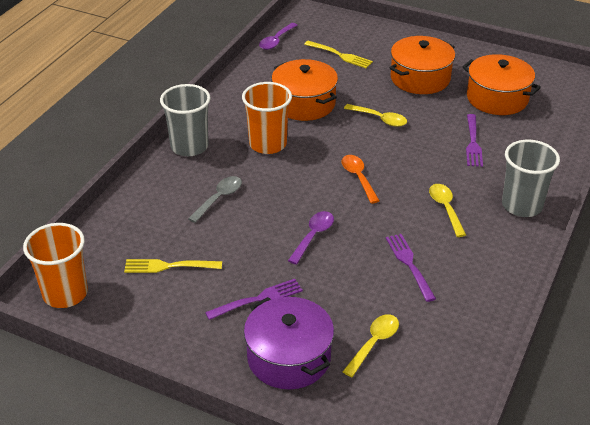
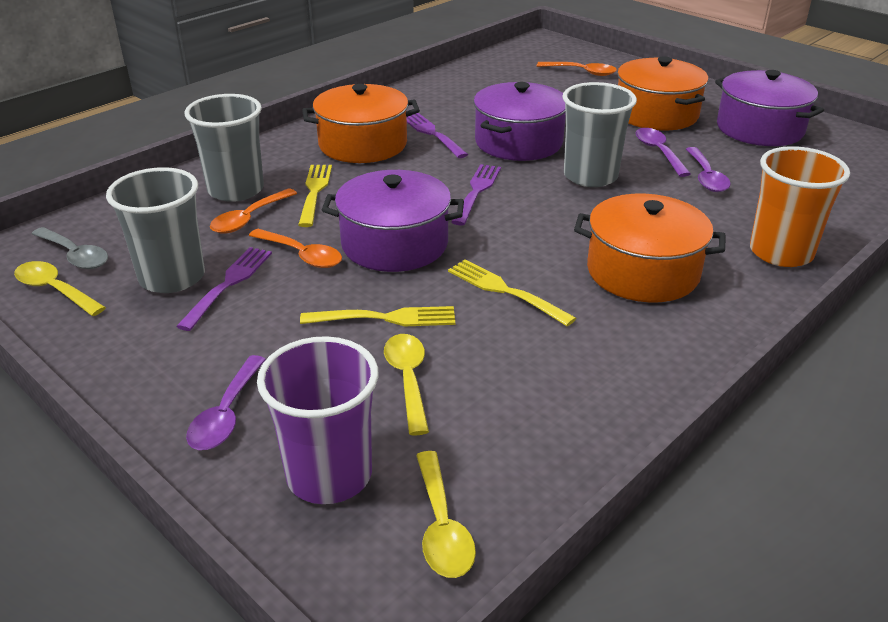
grey cup: 2 -> 3
orange cup: 2 -> 1
orange spoon: 1 -> 3
purple cup: 0 -> 1
purple pot: 1 -> 3
purple spoon: 2 -> 3
yellow fork: 2 -> 3

